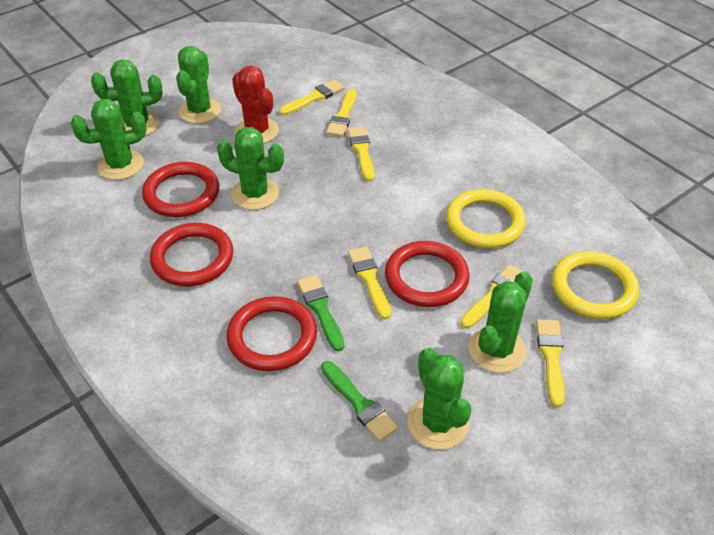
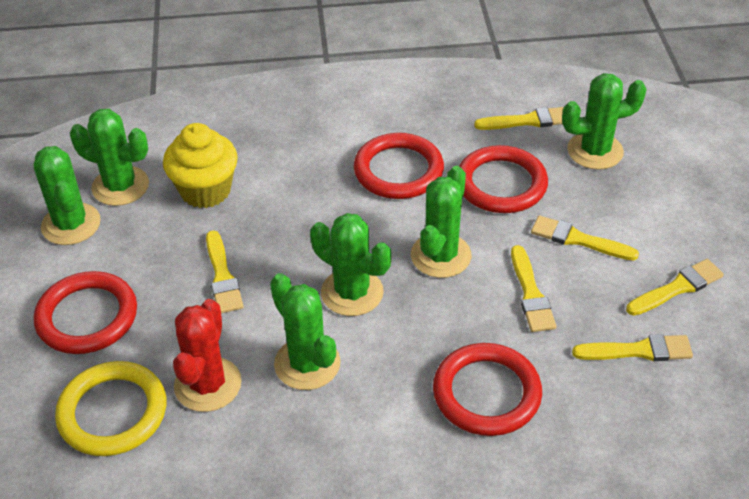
green brush: 2 -> 0
yellow cupcake: 0 -> 1
yellow ring: 2 -> 1

